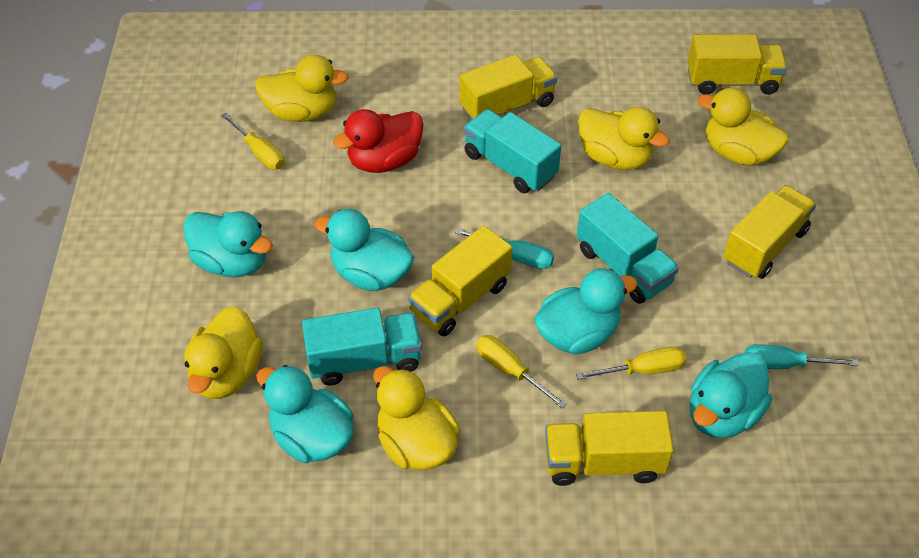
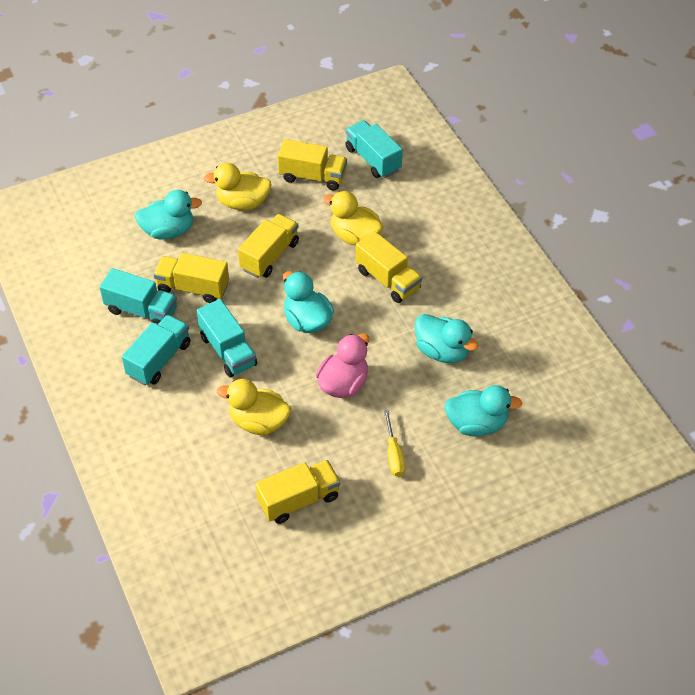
pink duck: 0 -> 1
red duck: 1 -> 0
turquoise duck: 5 -> 4
turquoise screwdriver: 2 -> 0
turquoise truck: 3 -> 4
yellow duck: 5 -> 3
yellow screwdriver: 3 -> 1

